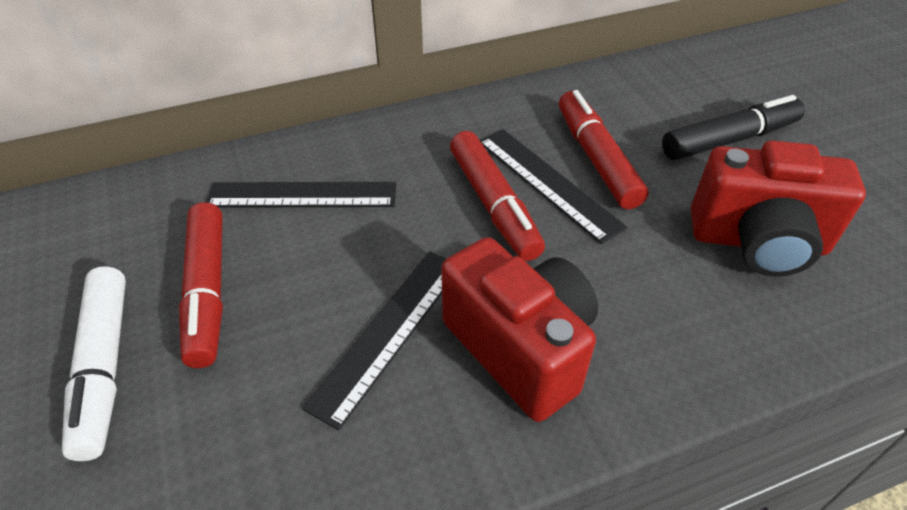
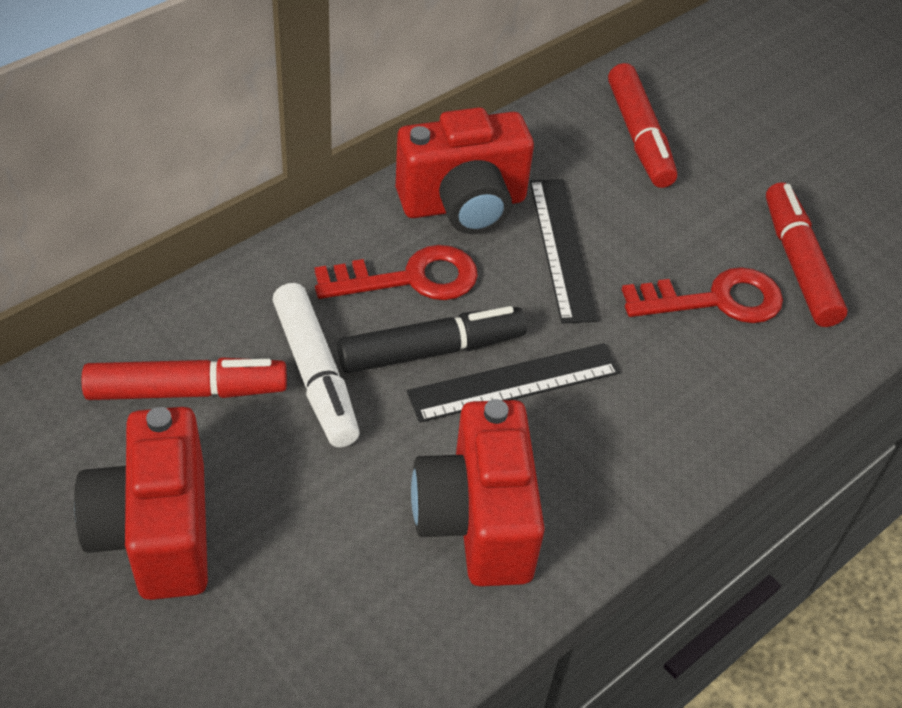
black ruler: 3 -> 2
red camera: 2 -> 3
red key: 0 -> 2

